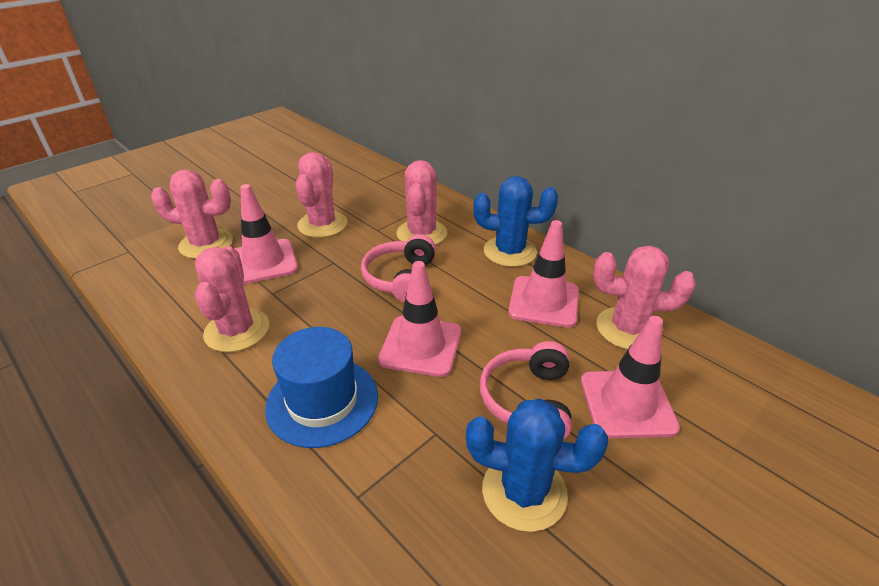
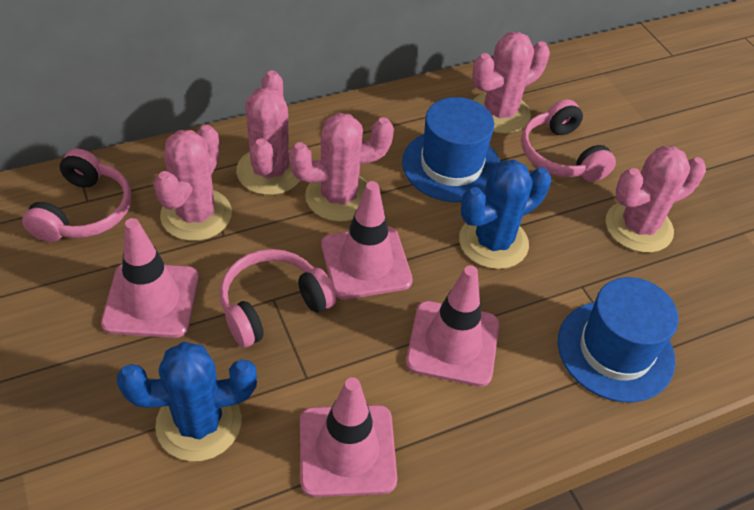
blue hat: 1 -> 2
pink headphones: 2 -> 3

